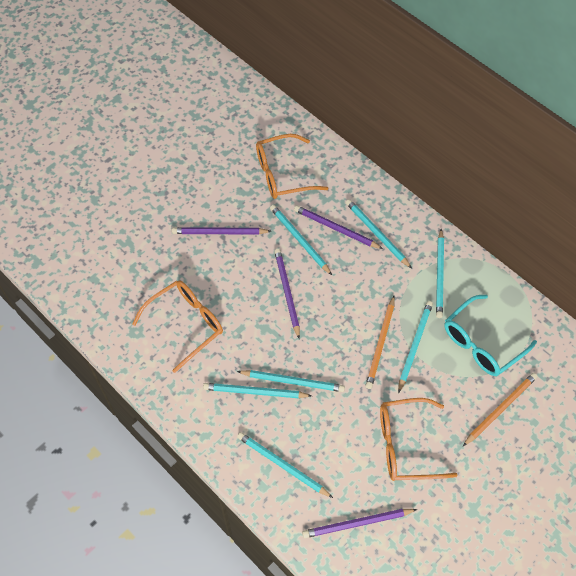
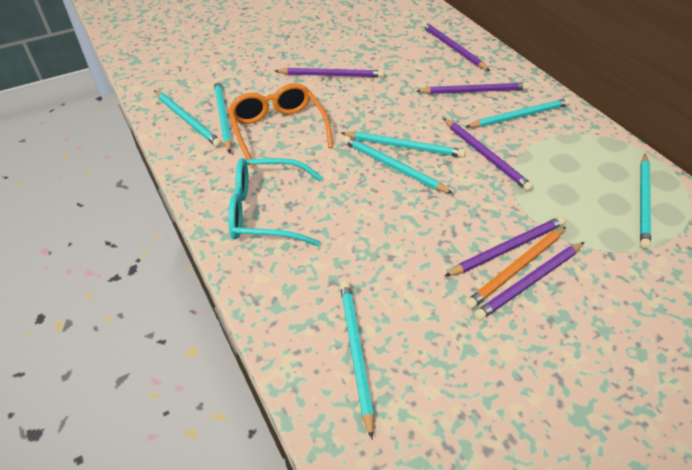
orange glasses: 3 -> 1
orange pencil: 2 -> 1
purple pencil: 4 -> 6

